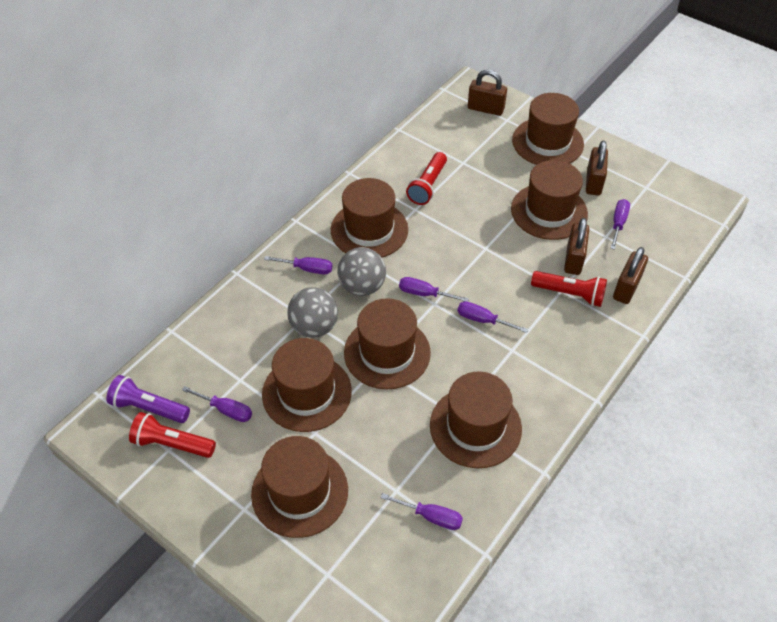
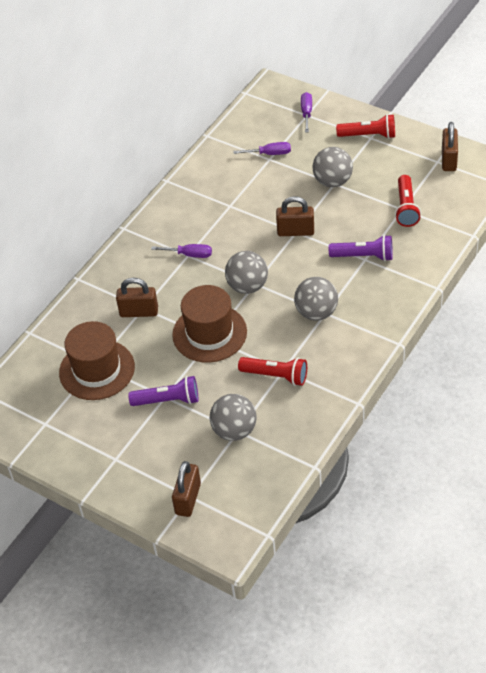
brown hat: 7 -> 2
grey ball: 2 -> 4
purple flashlight: 1 -> 2
purple screwdriver: 6 -> 3

